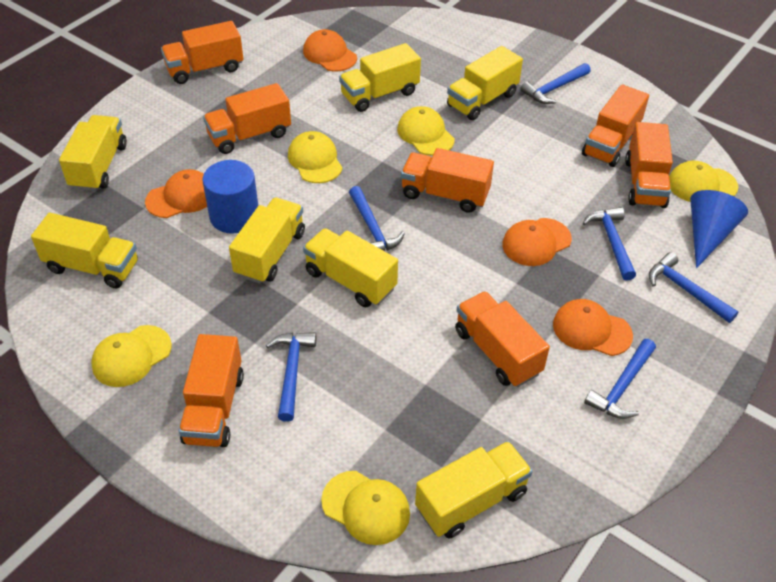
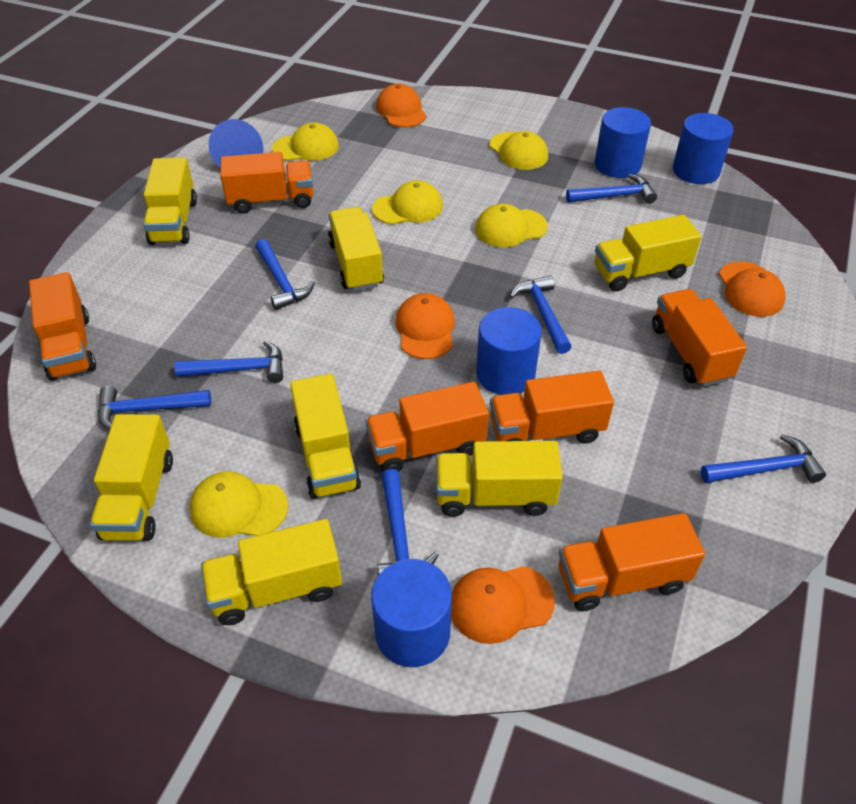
blue cylinder: 1 -> 4
blue hammer: 6 -> 7
orange truck: 7 -> 6

